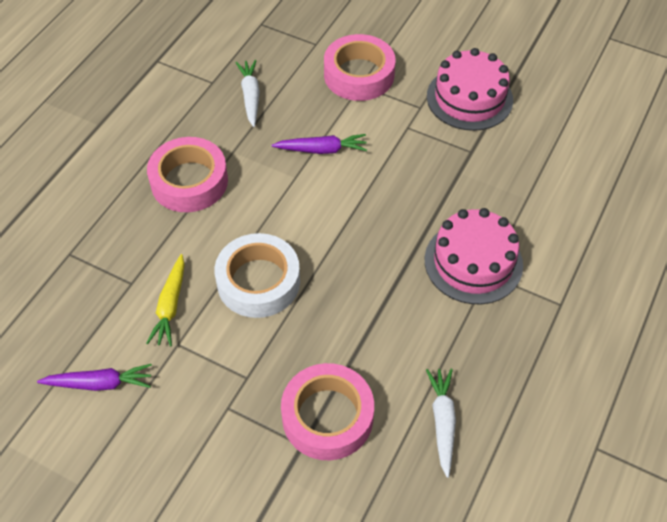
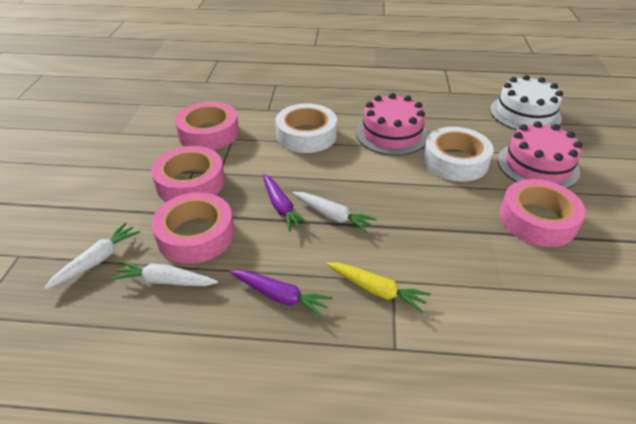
pink tape: 3 -> 4
white cake: 0 -> 1
white carrot: 2 -> 3
white tape: 1 -> 2

